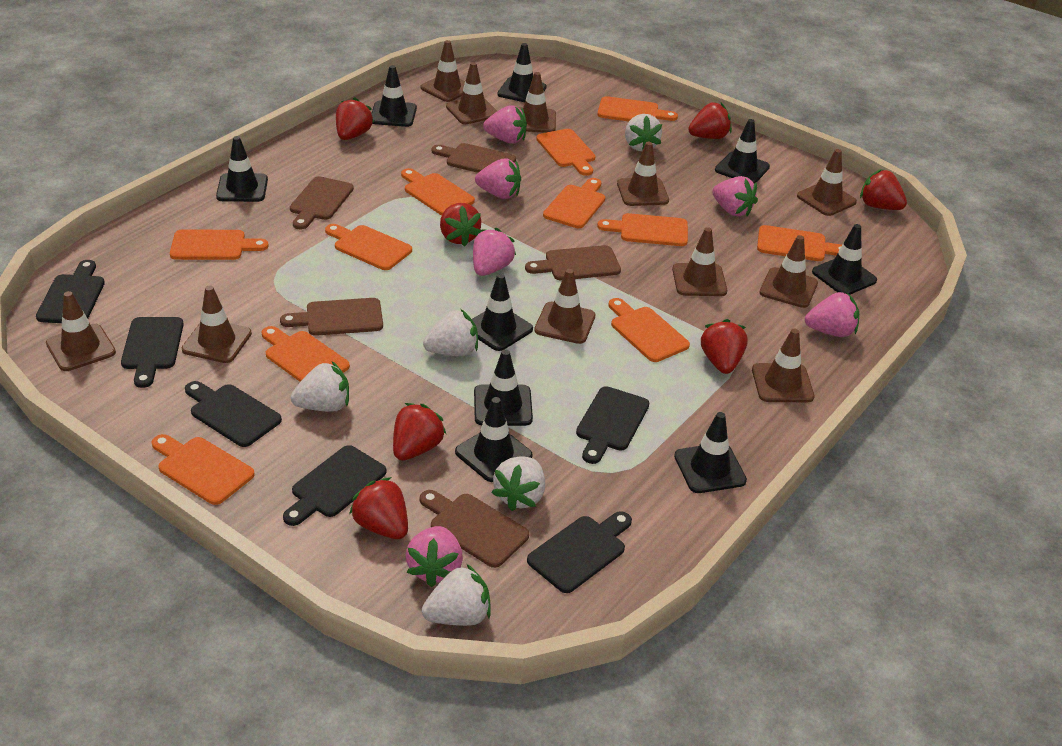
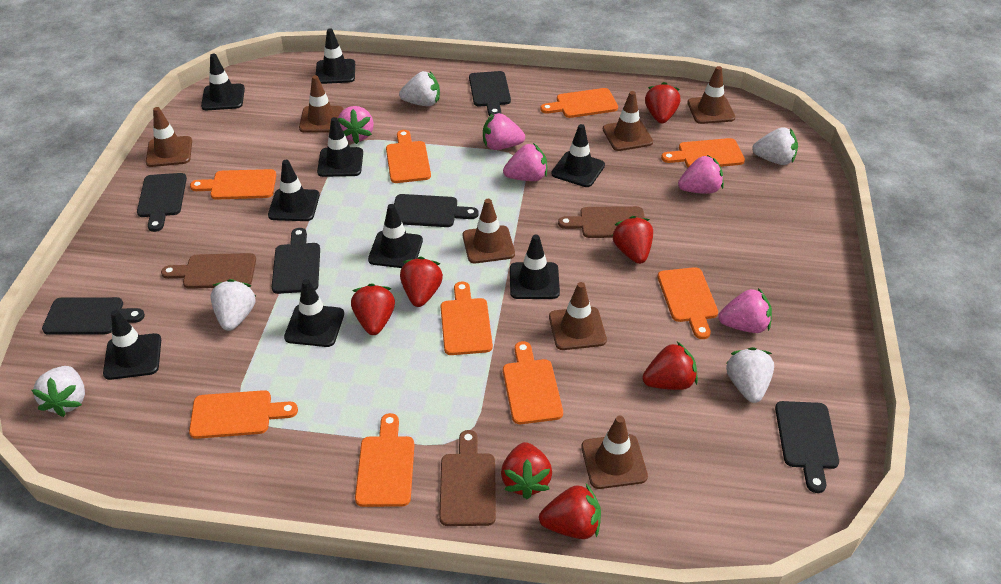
brown cutting board: 5 -> 3
brown traffic cone: 11 -> 7
orange cutting board: 11 -> 9
pink strawberry: 6 -> 5

